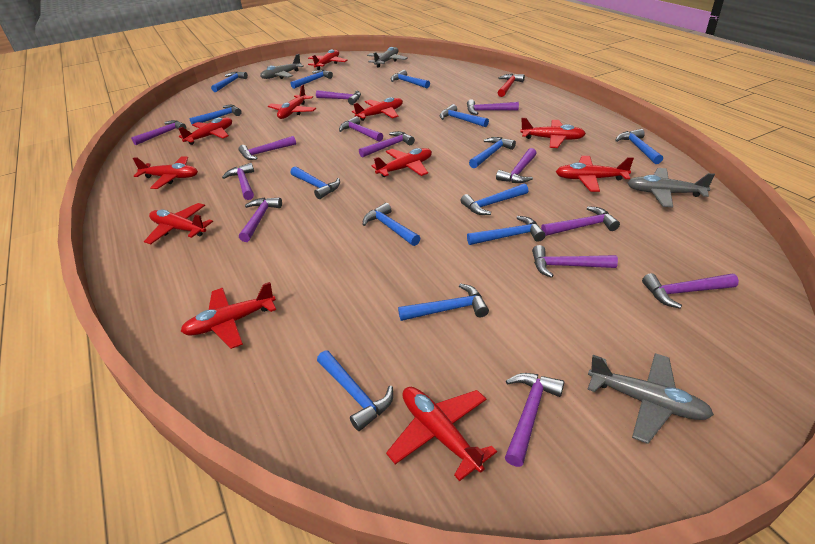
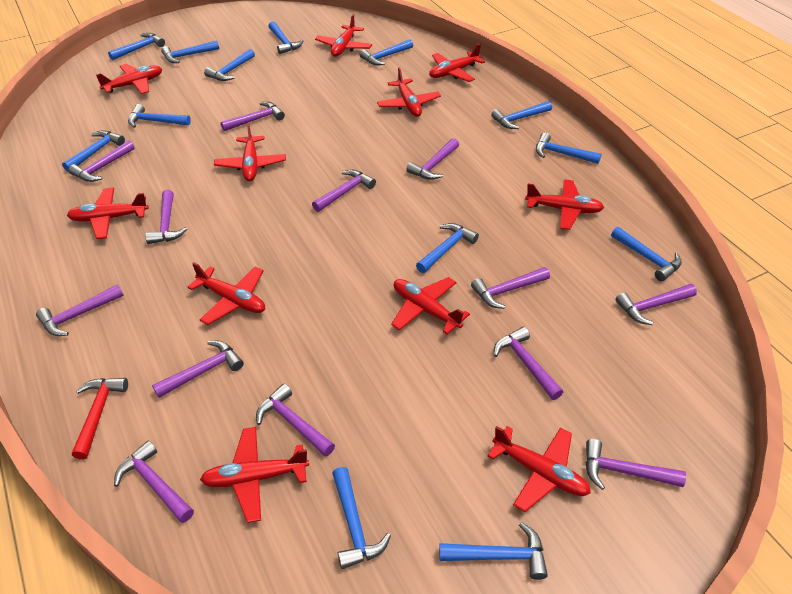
grey plane: 4 -> 0

